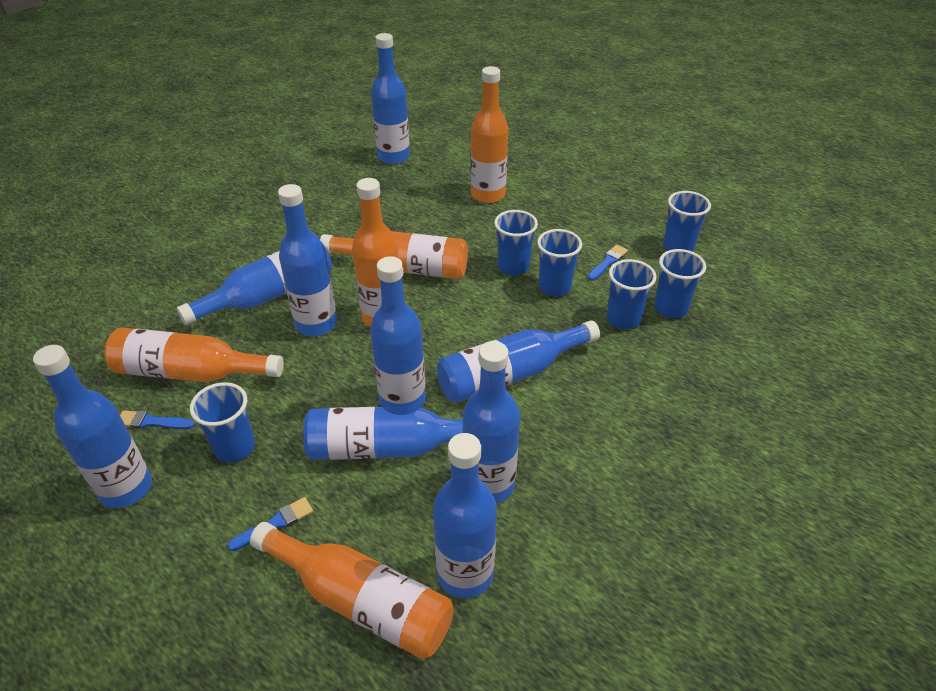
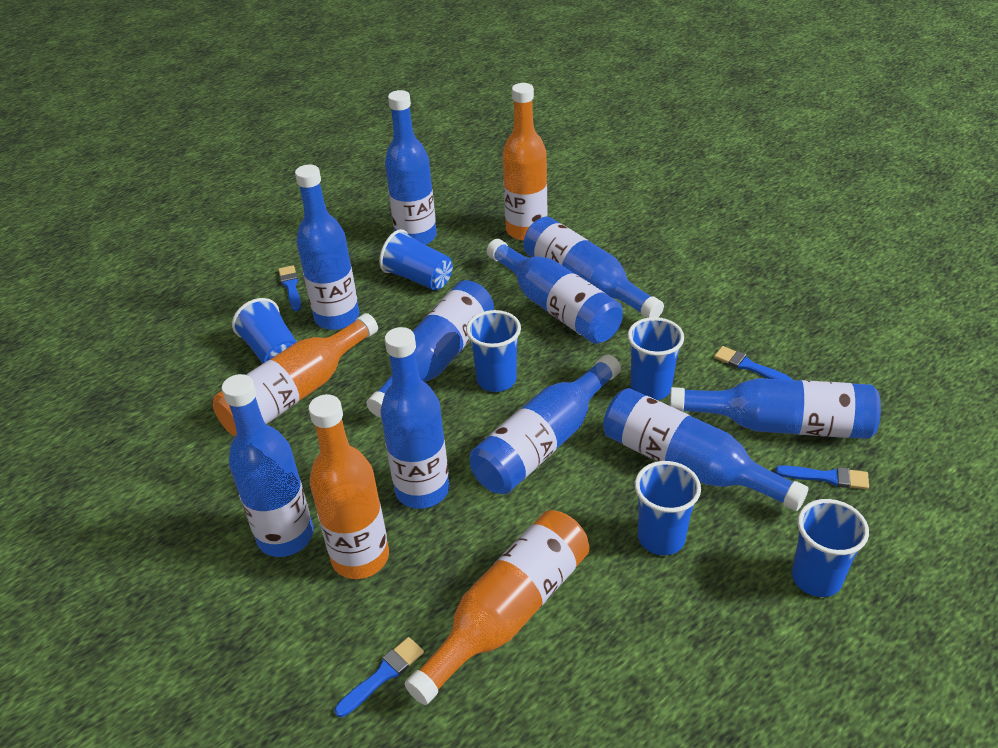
blue bottle: 9 -> 10
blue brush: 3 -> 4
orange bottle: 5 -> 4

